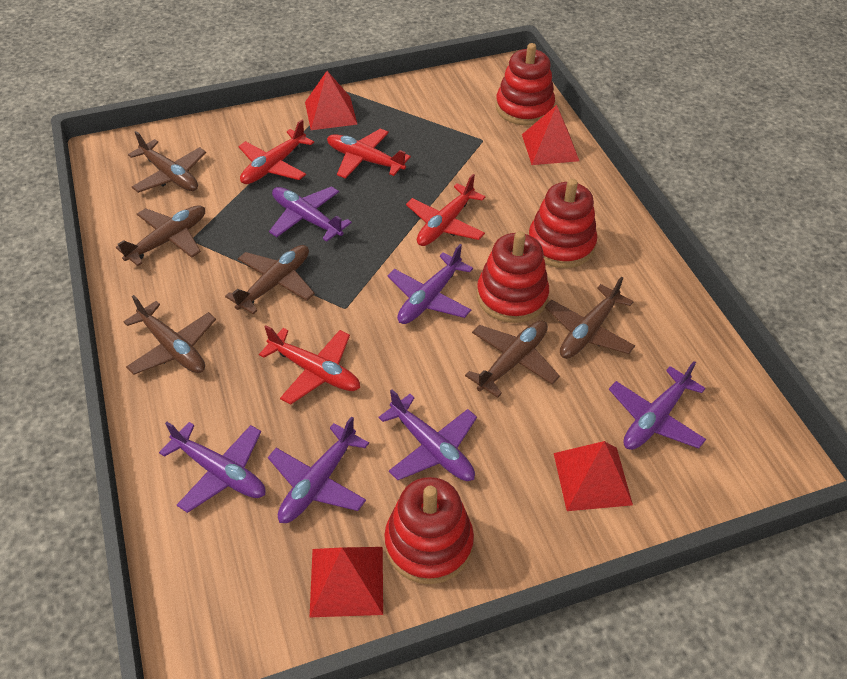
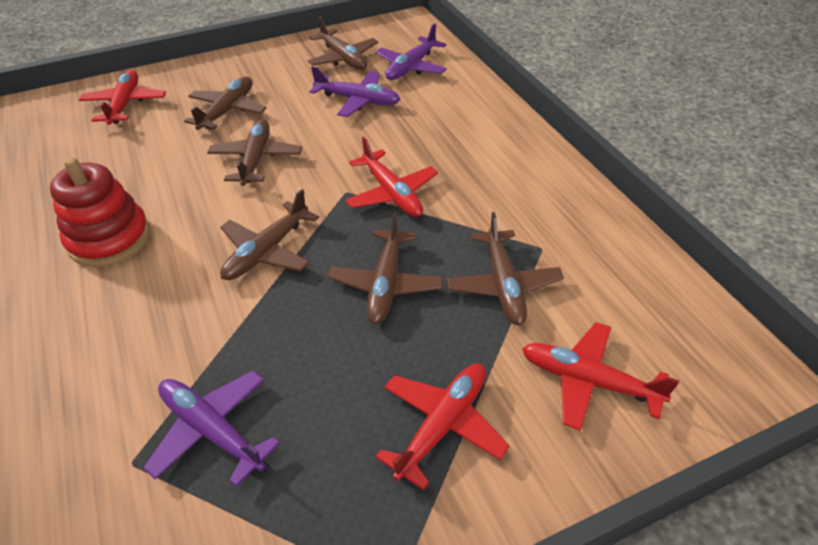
purple plane: 6 -> 3
red pyramid: 4 -> 0
red stacking toy: 4 -> 1

